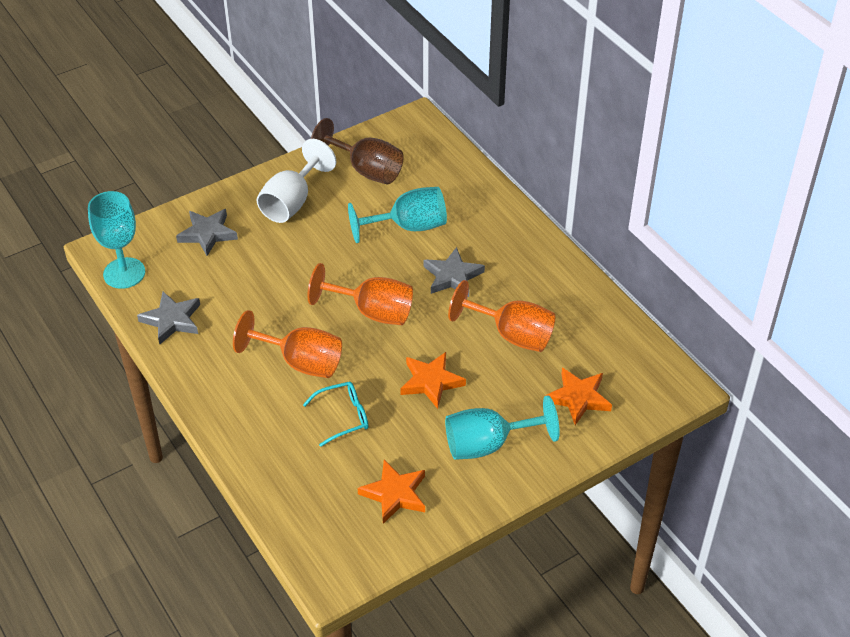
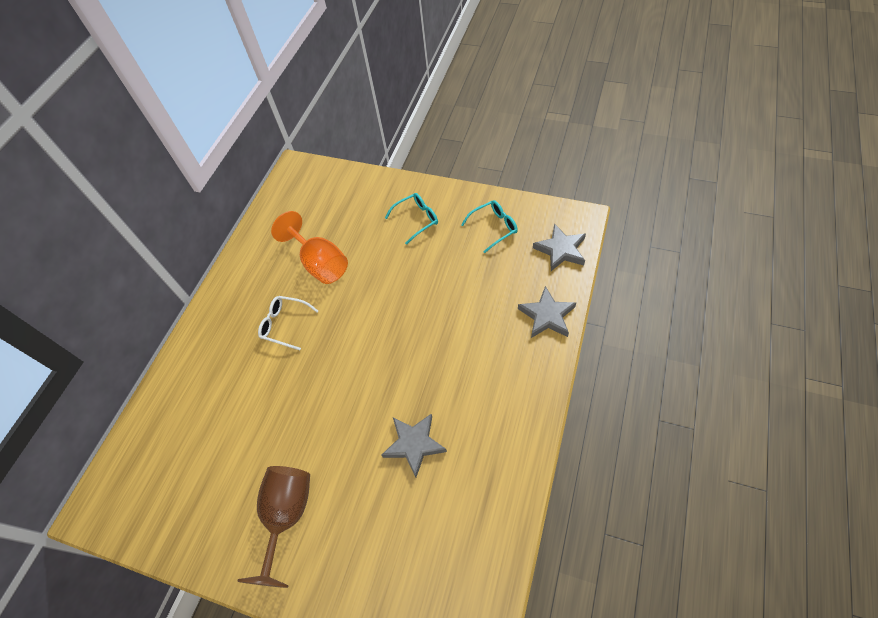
orange goblet: 3 -> 1
orange star: 3 -> 0
turquoise glasses: 1 -> 2
turquoise goblet: 3 -> 0
white glasses: 0 -> 1
white goblet: 1 -> 0

